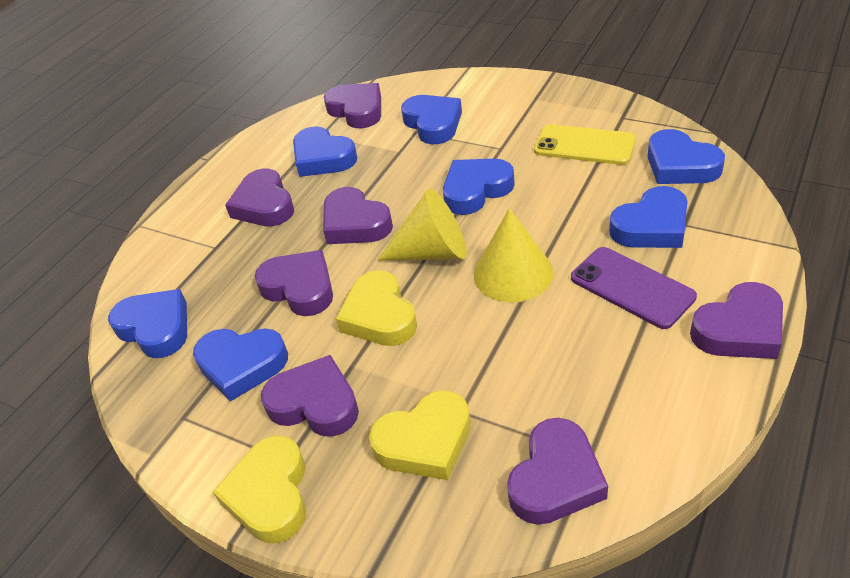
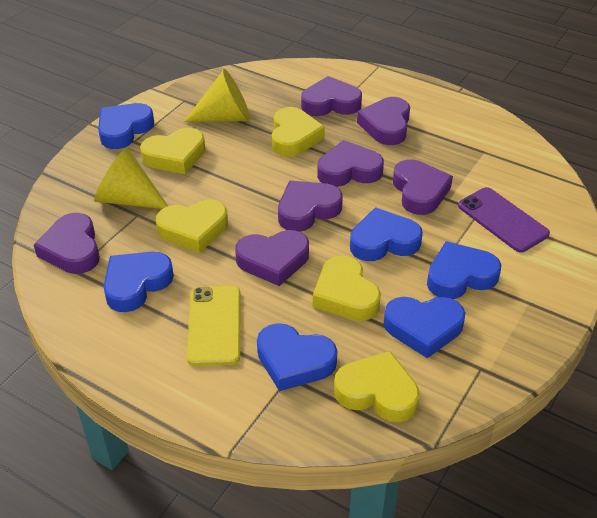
blue heart: 7 -> 6
yellow heart: 3 -> 5

